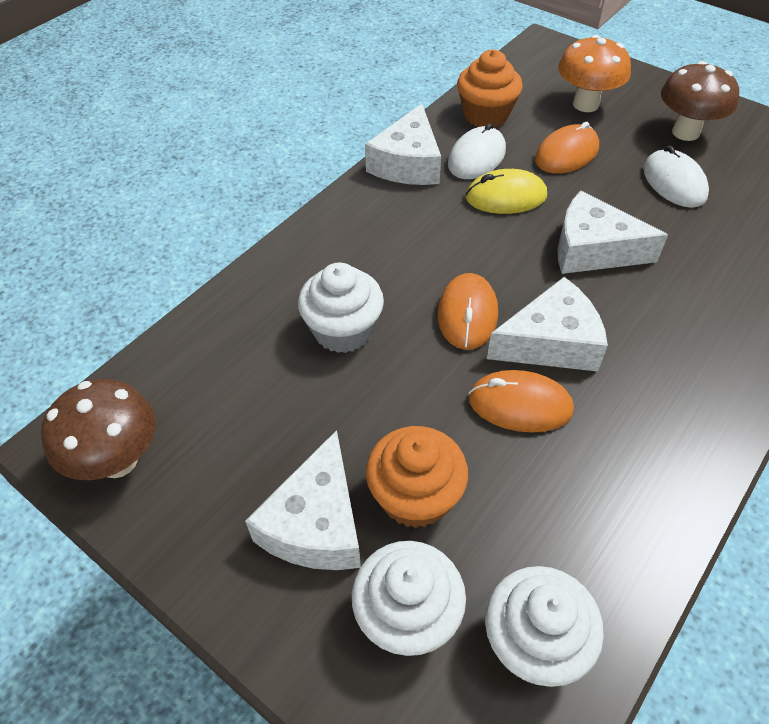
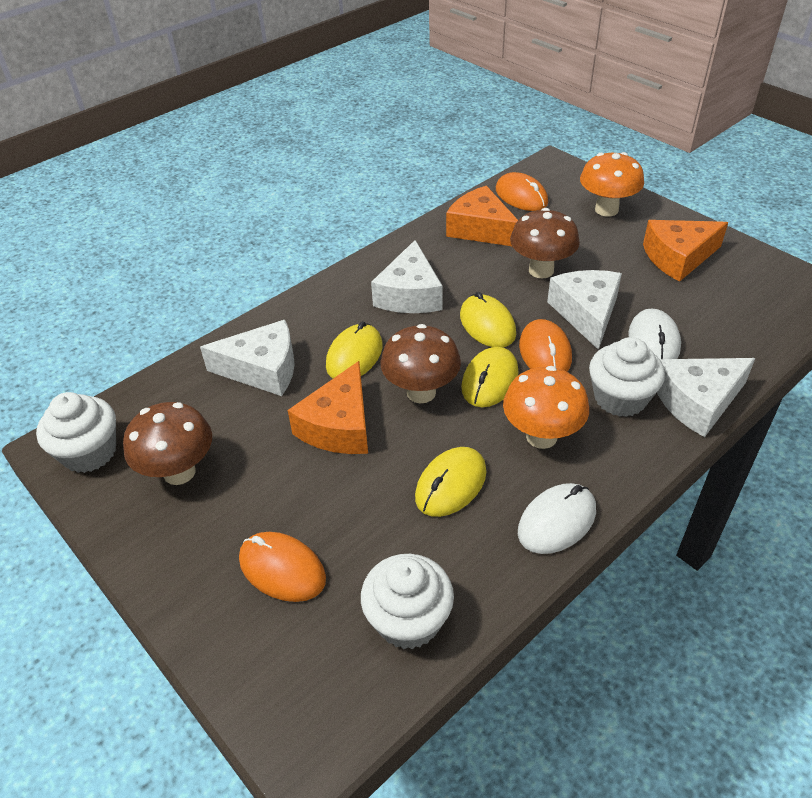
brown mushroom: 2 -> 3
orange cheese: 0 -> 3
orange cupcake: 2 -> 0
orange mushroom: 1 -> 2
yellow mouse: 1 -> 4

